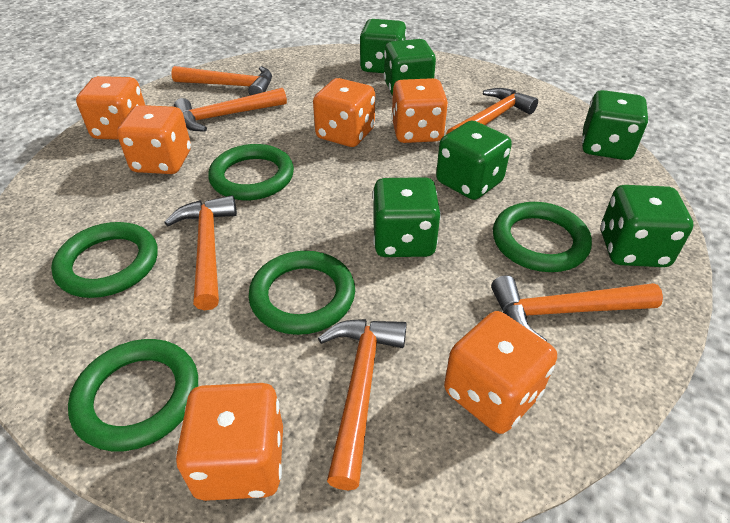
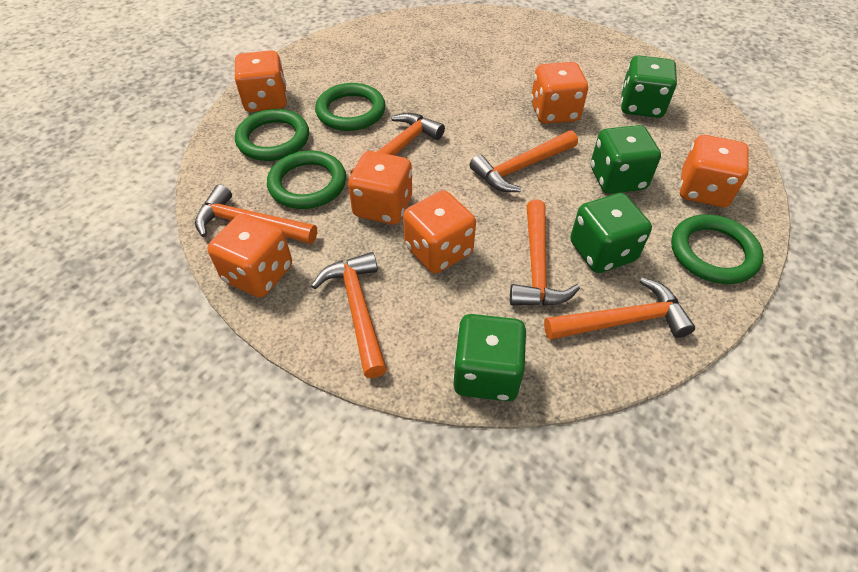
green dice: 6 -> 4
green ring: 5 -> 4

